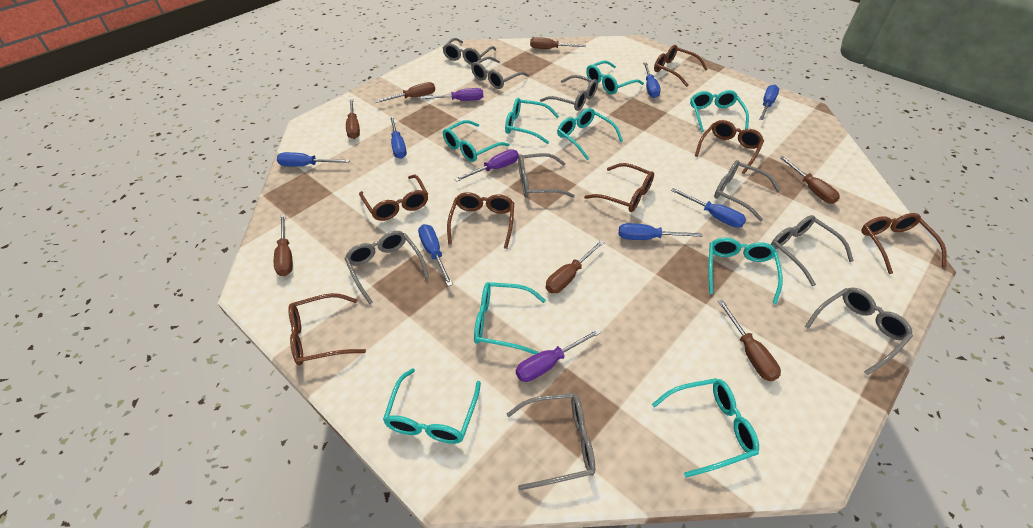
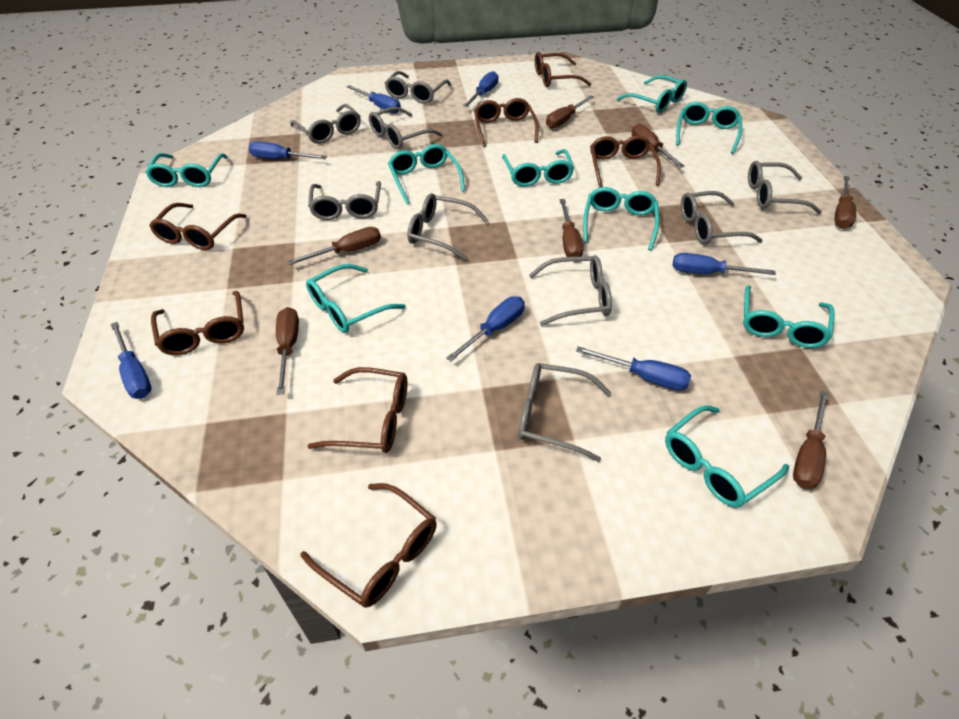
purple screwdriver: 3 -> 0

